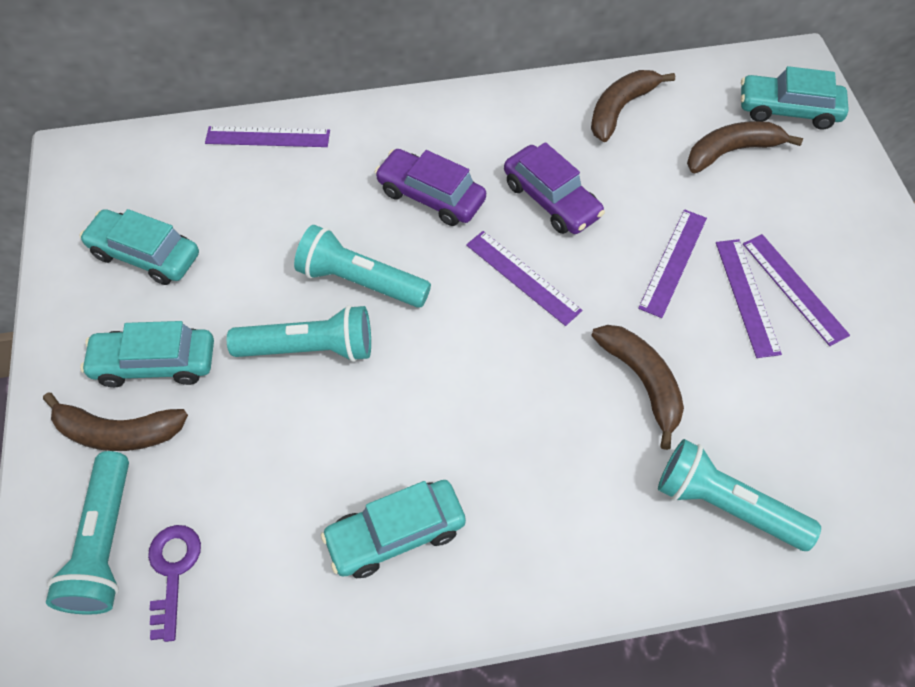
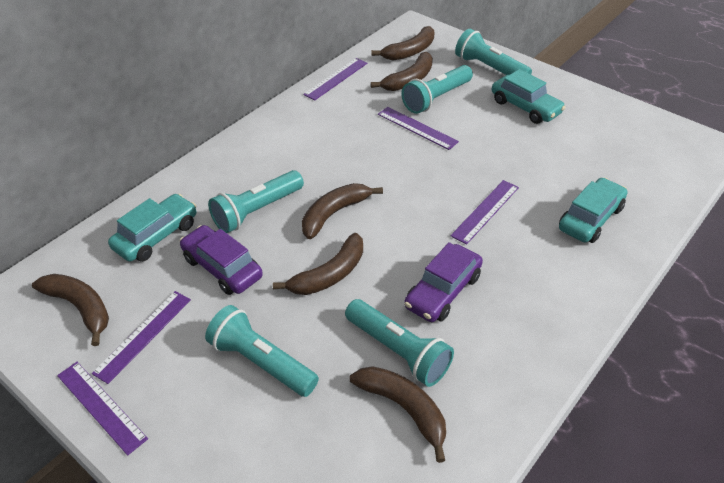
brown banana: 4 -> 6
purple key: 1 -> 0
turquoise car: 4 -> 3
turquoise flashlight: 4 -> 5

